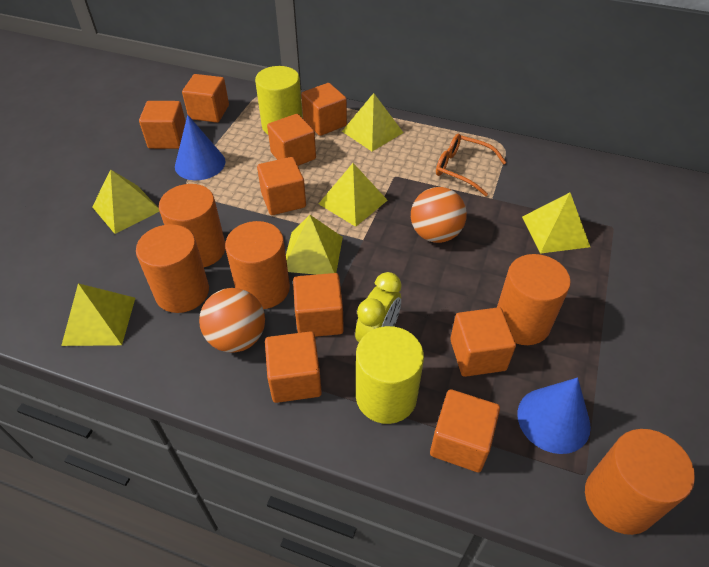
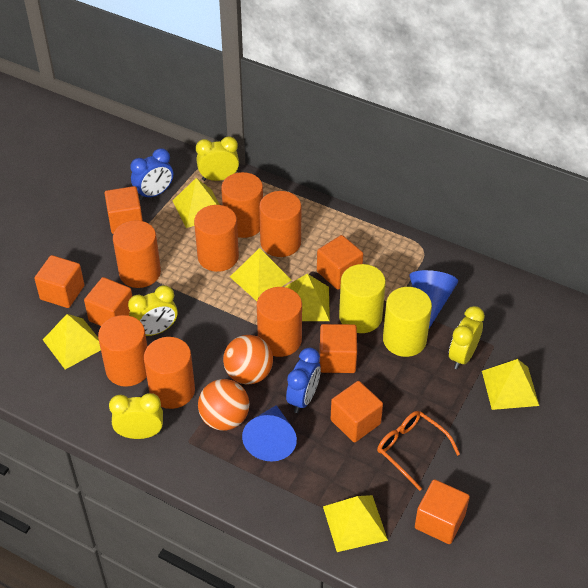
blue clock: 0 -> 2
orange cube: 9 -> 7
orange cylinder: 5 -> 7
yellow clock: 1 -> 4

